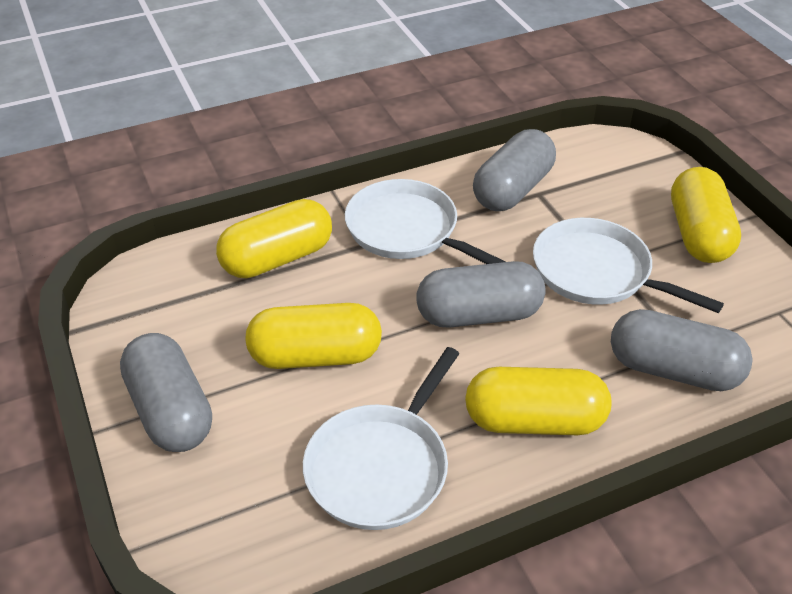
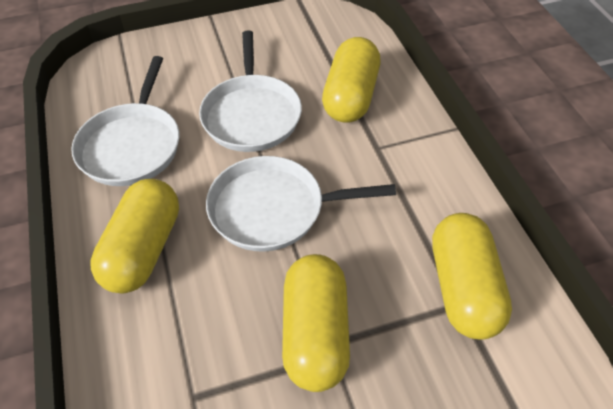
grey capsule: 4 -> 0

